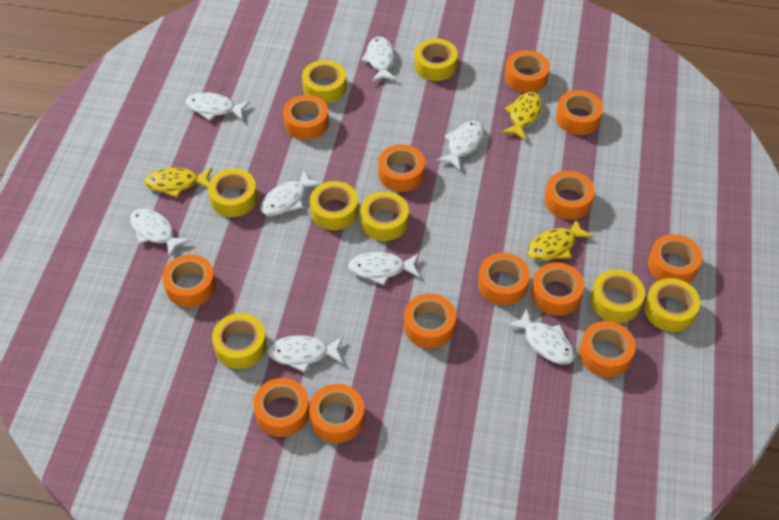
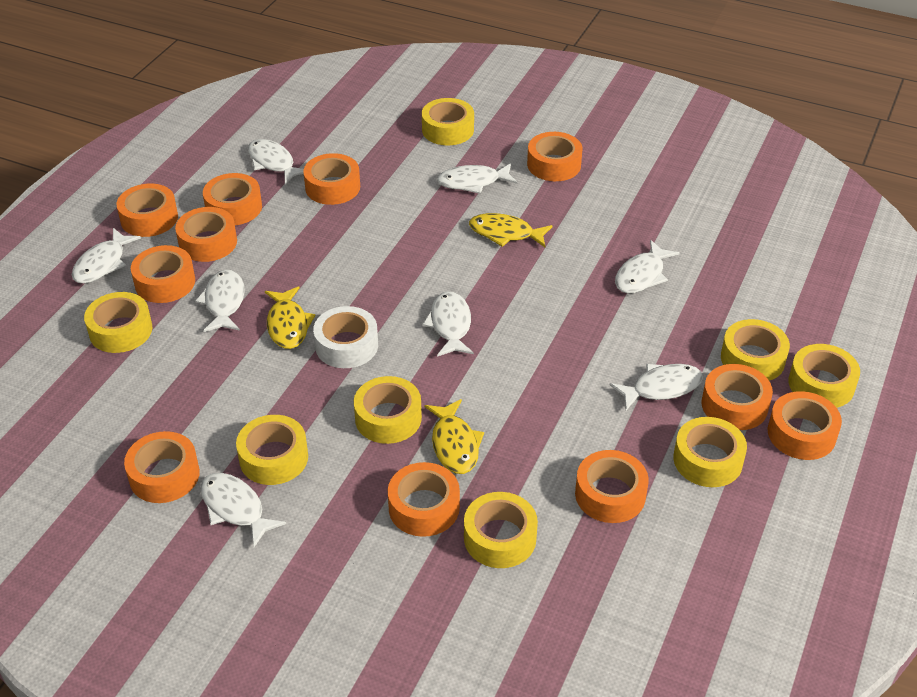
orange tape: 13 -> 11
white tape: 0 -> 1

